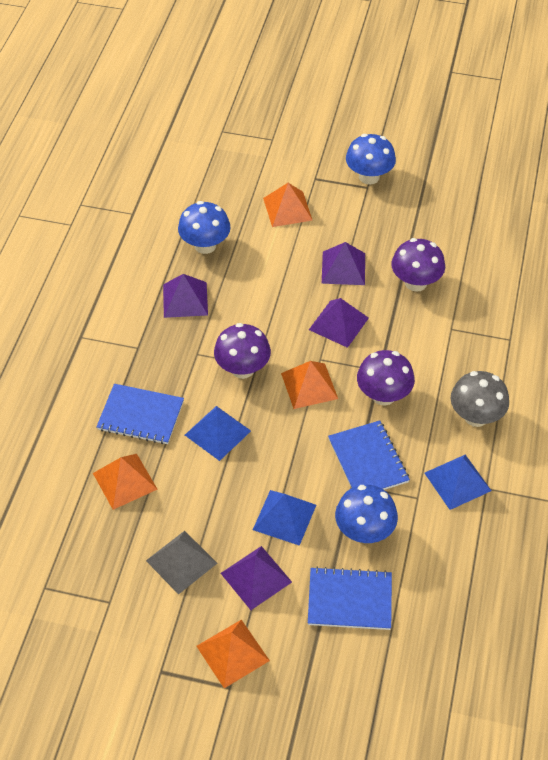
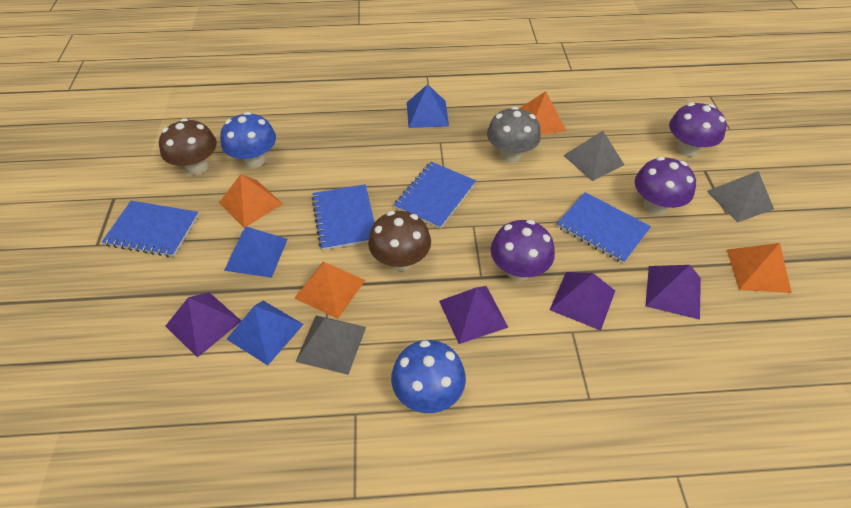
blue mushroom: 3 -> 2
blue notebook: 3 -> 4
brown mushroom: 0 -> 2
grey pyramid: 1 -> 3

